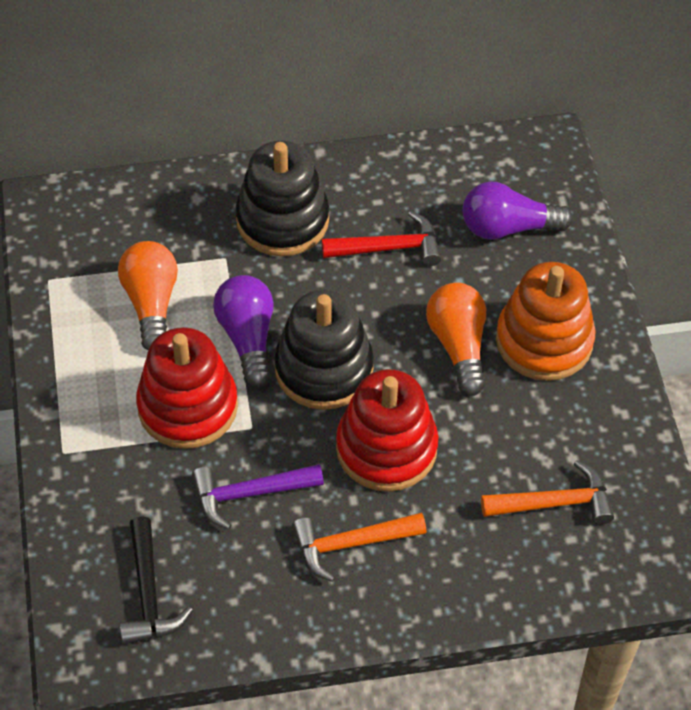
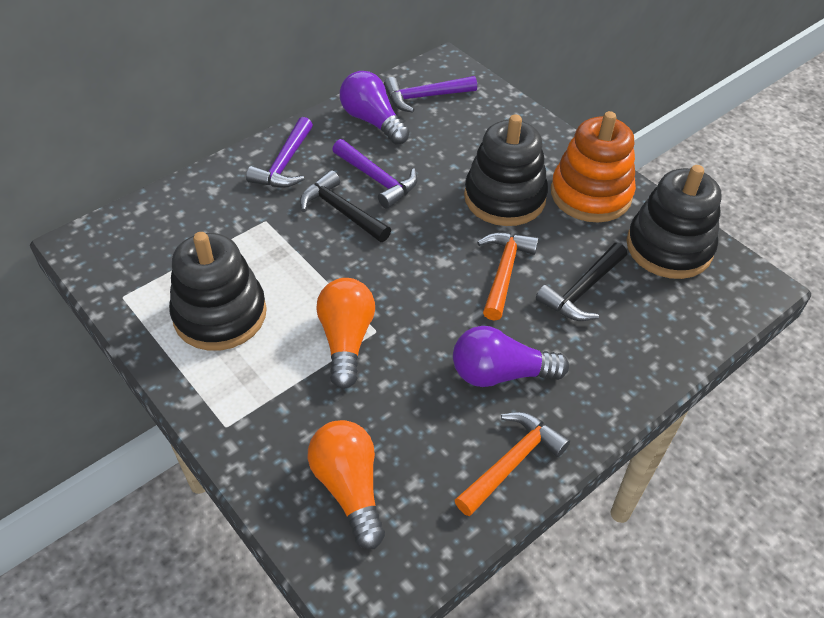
black hammer: 1 -> 2
black stacking toy: 2 -> 3
purple hammer: 1 -> 3
red hammer: 1 -> 0
red stacking toy: 2 -> 0

